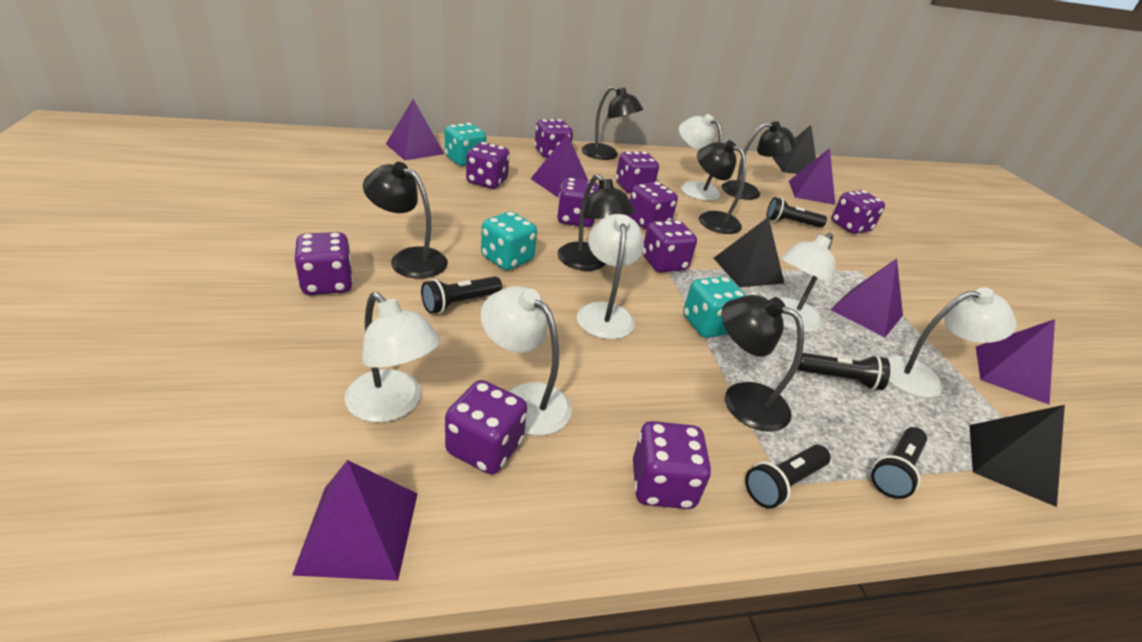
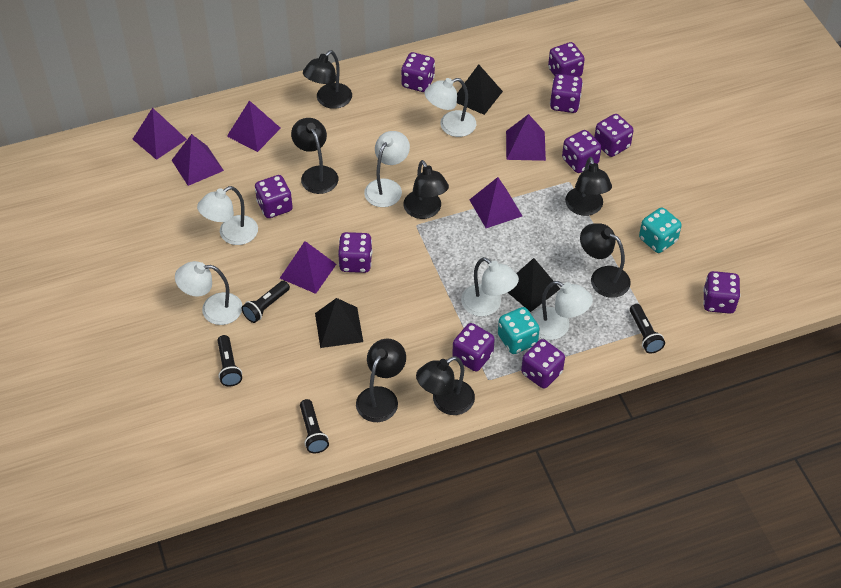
black flashlight: 5 -> 4
black lamp: 6 -> 7
turquoise dice: 3 -> 2

